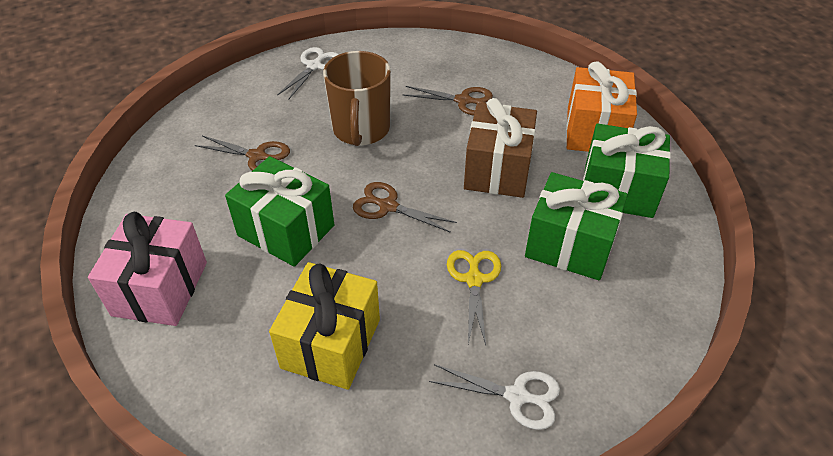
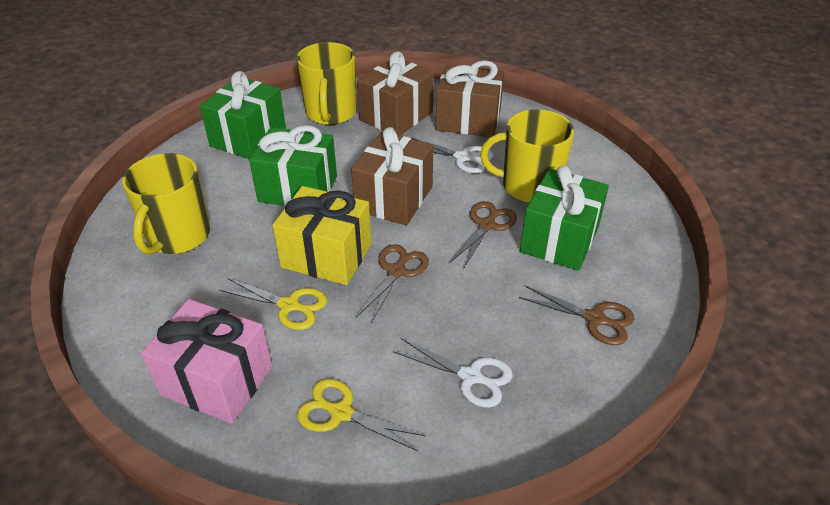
brown gift: 1 -> 3
brown mug: 1 -> 0
orange gift: 1 -> 0
yellow mug: 0 -> 3
yellow scissors: 1 -> 2

